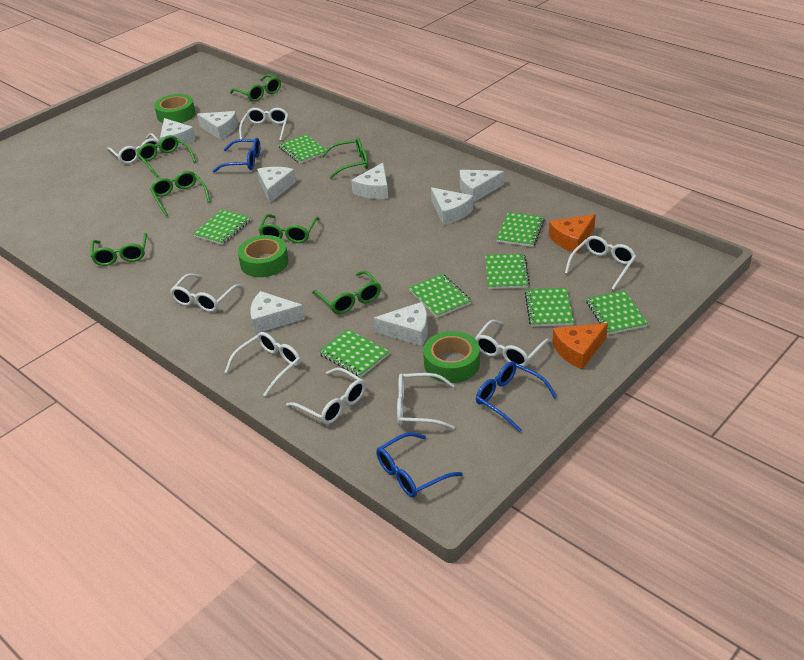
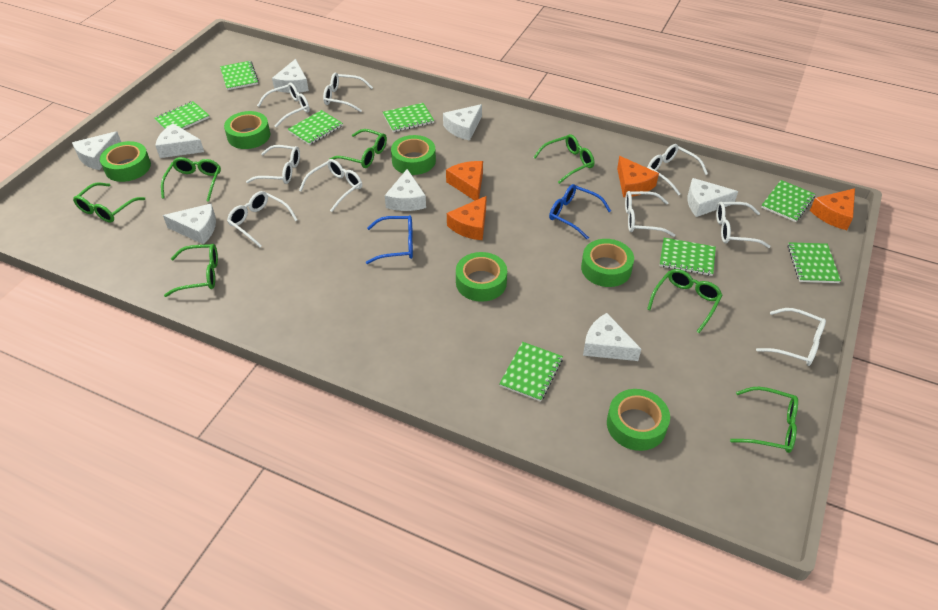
blue glasses: 3 -> 2
green tape: 3 -> 6
orange cheese: 2 -> 4
white glasses: 8 -> 9

